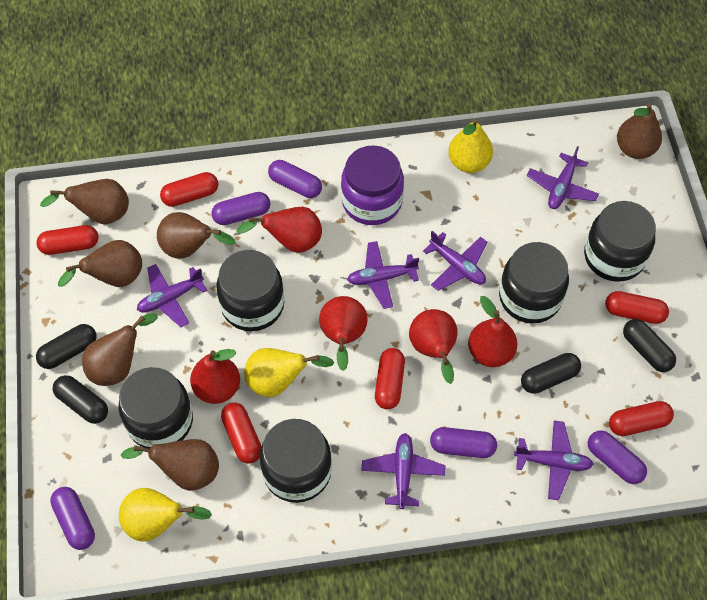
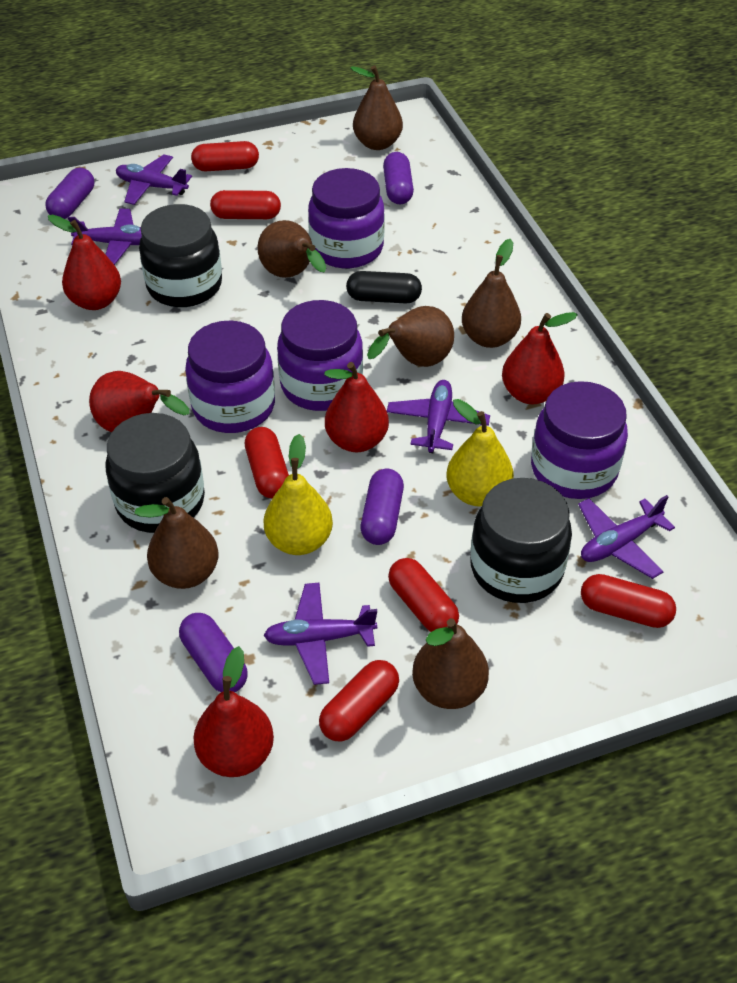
black capsule: 4 -> 1
black jar: 5 -> 3
purple capsule: 5 -> 4
purple jar: 1 -> 4
purple plane: 6 -> 5
yellow pear: 3 -> 2

